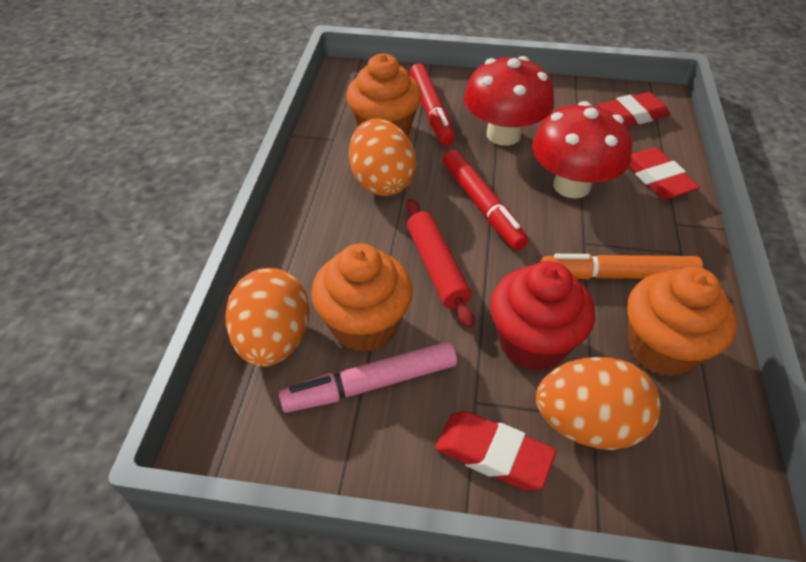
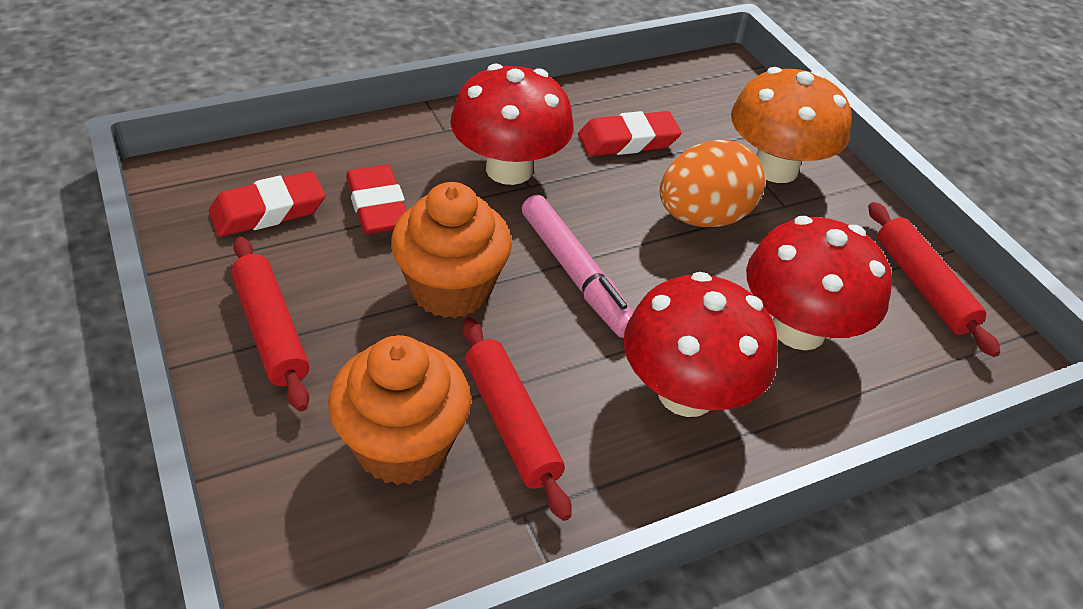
orange cupcake: 3 -> 2
orange egg: 3 -> 1
orange marker: 1 -> 0
orange mushroom: 0 -> 1
red cupcake: 1 -> 0
red marker: 2 -> 0
red mushroom: 2 -> 3
red rolling pin: 1 -> 3

